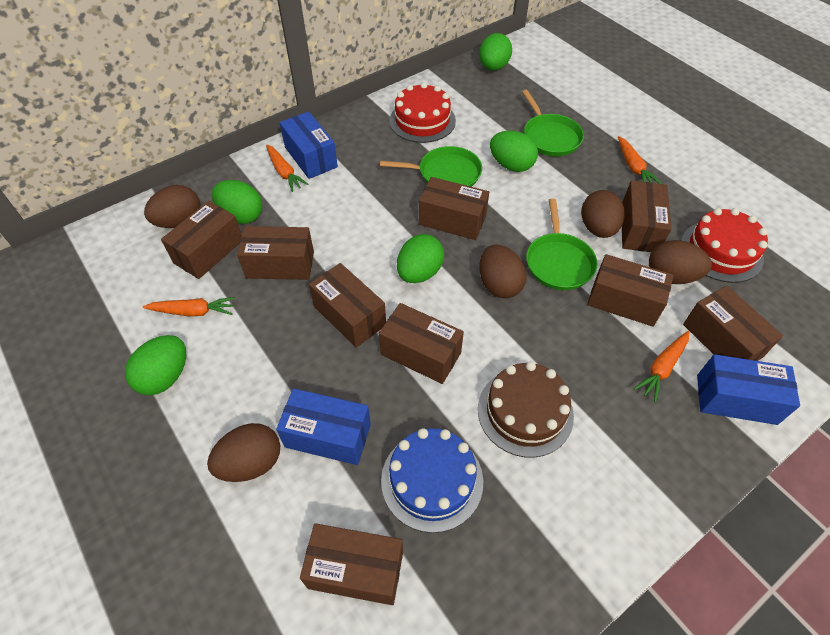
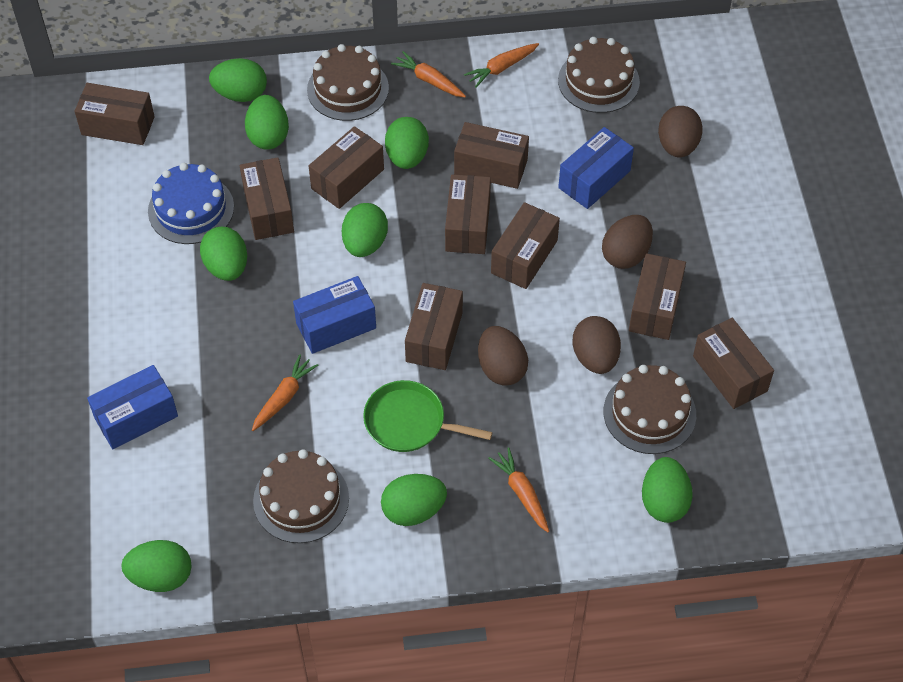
brown cake: 1 -> 4
brown egg: 5 -> 4
green egg: 5 -> 8
green pan: 3 -> 1
red cake: 2 -> 0

